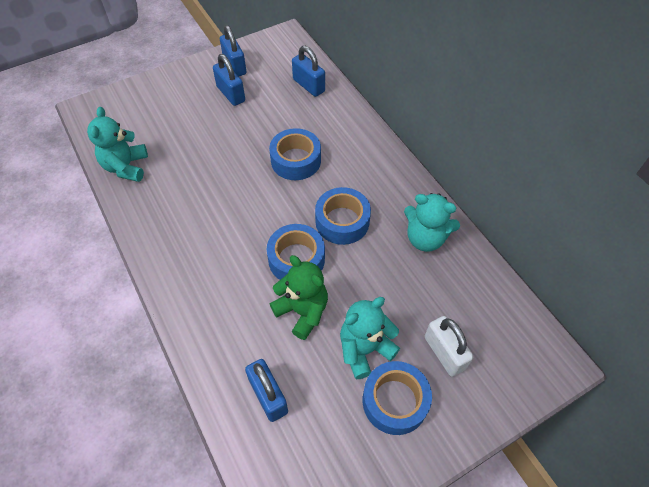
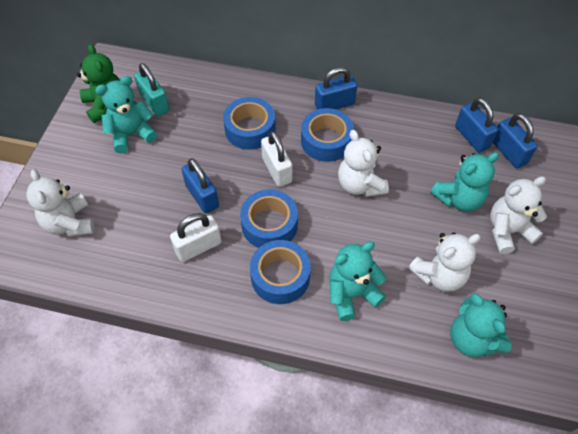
turquoise padlock: 0 -> 1
turquoise teddy bear: 3 -> 4
white padlock: 1 -> 2
white teddy bear: 0 -> 4

